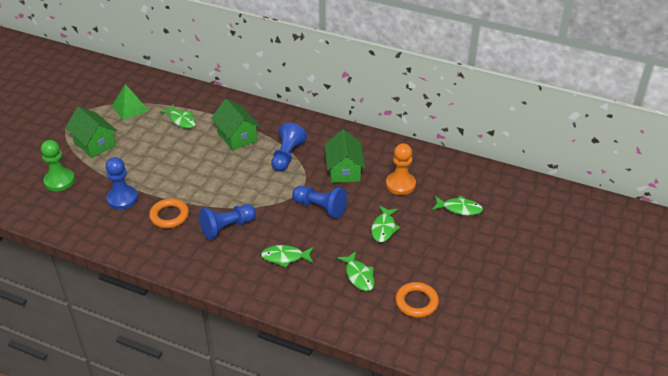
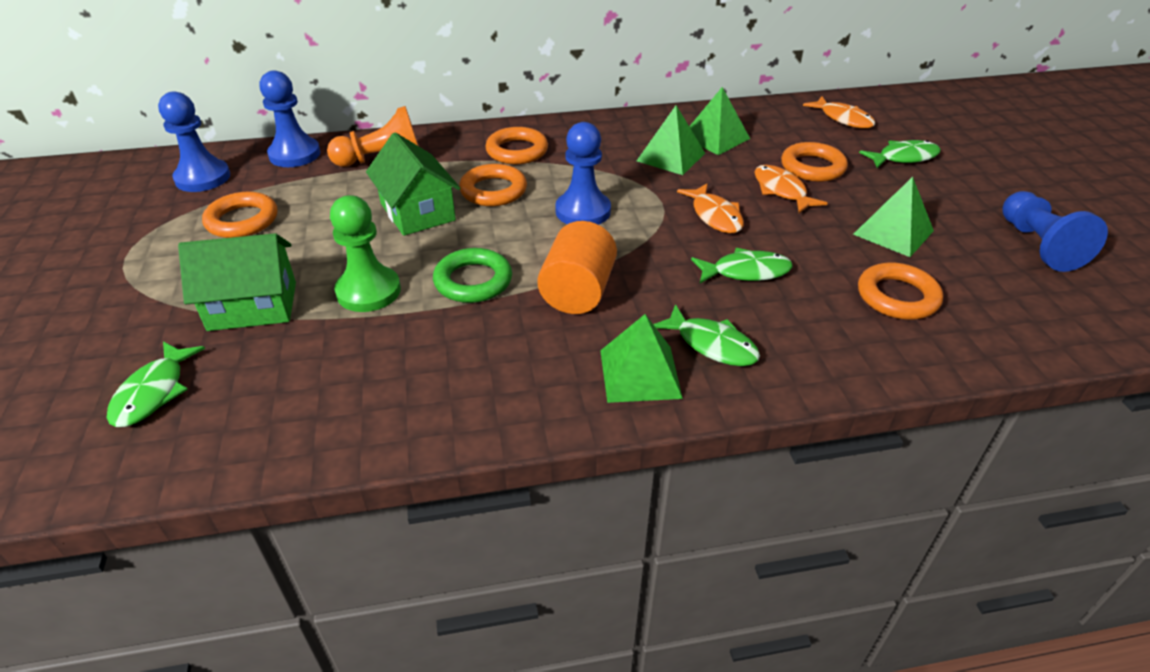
green fish: 5 -> 4
green house: 3 -> 2
green pyramid: 1 -> 4
green ring: 0 -> 1
orange cylinder: 0 -> 1
orange fish: 0 -> 3
orange ring: 2 -> 5

